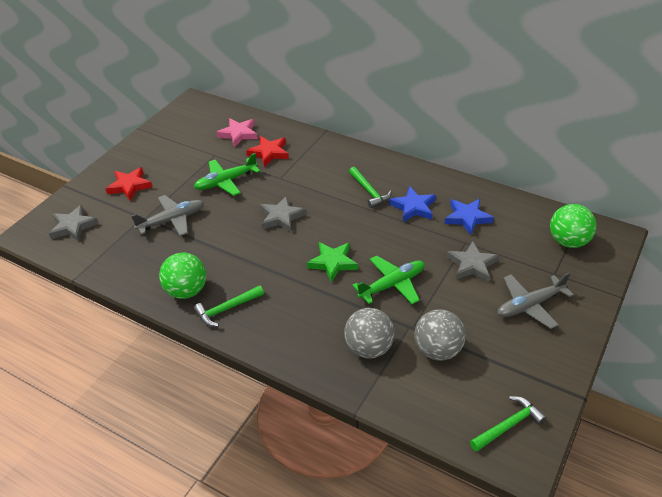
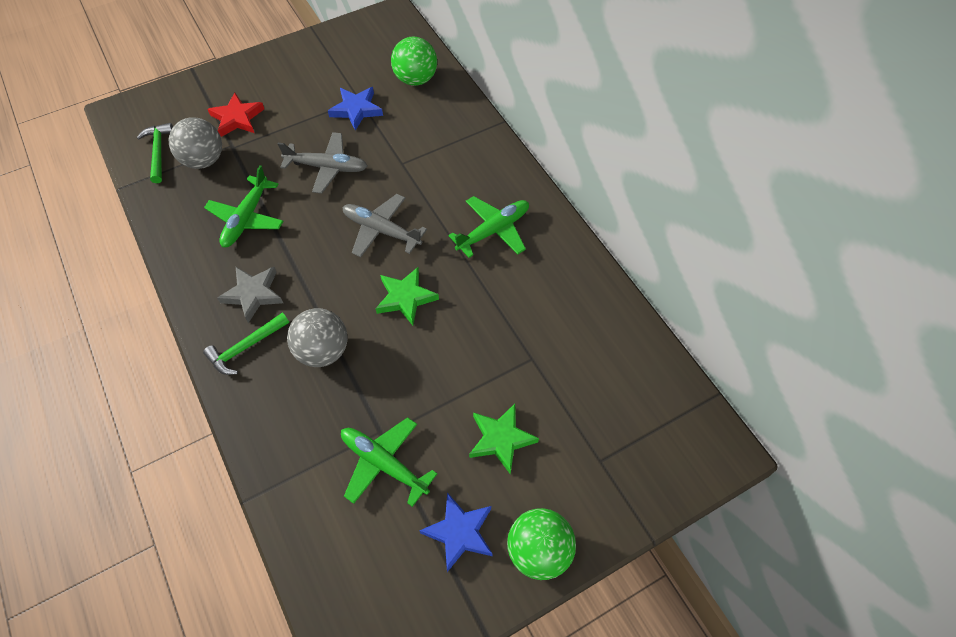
green hammer: 3 -> 2
green plane: 2 -> 3
green star: 1 -> 2
grey star: 3 -> 1
pink star: 1 -> 0
red star: 2 -> 1

